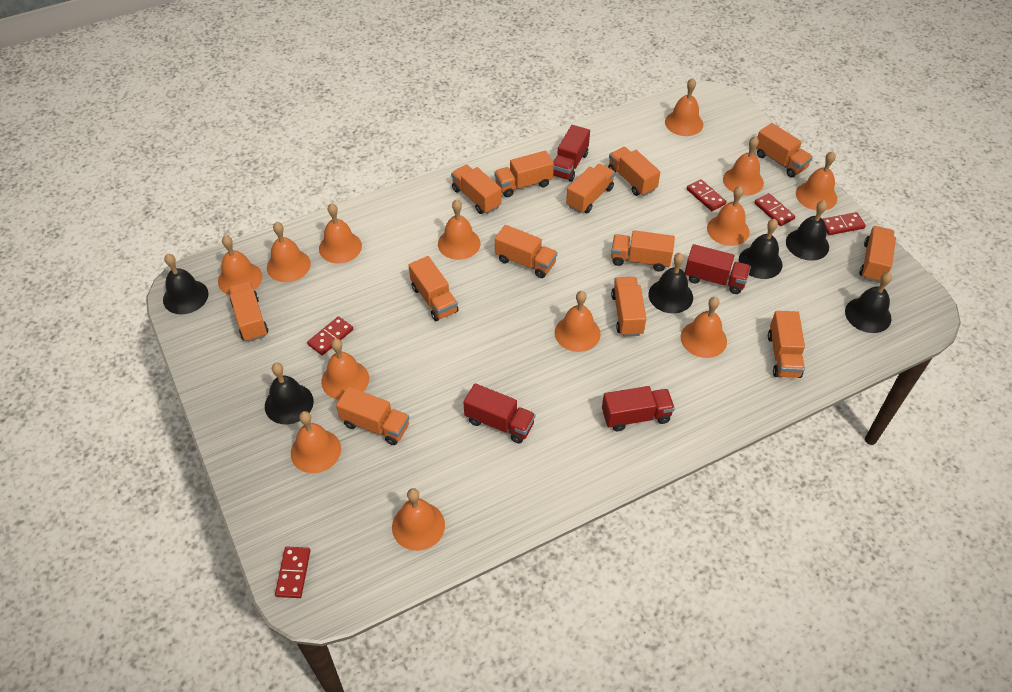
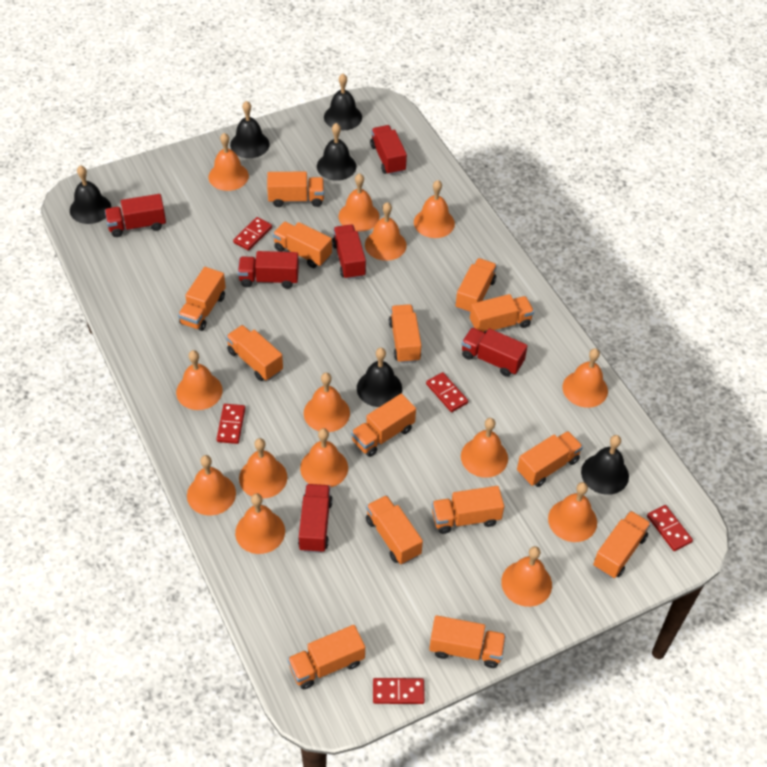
orange bell: 13 -> 14
orange truck: 13 -> 14
red truck: 4 -> 6

